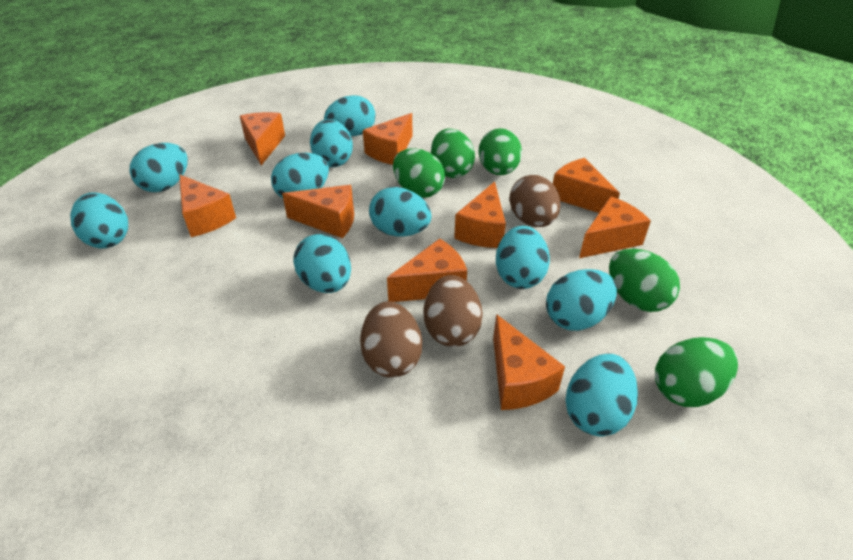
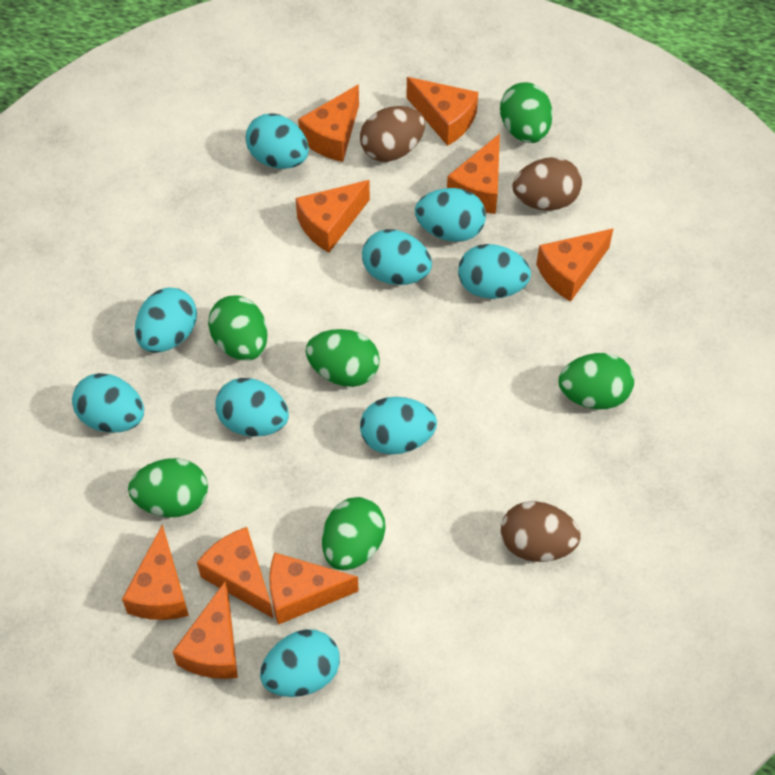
green egg: 5 -> 6
turquoise egg: 10 -> 9

